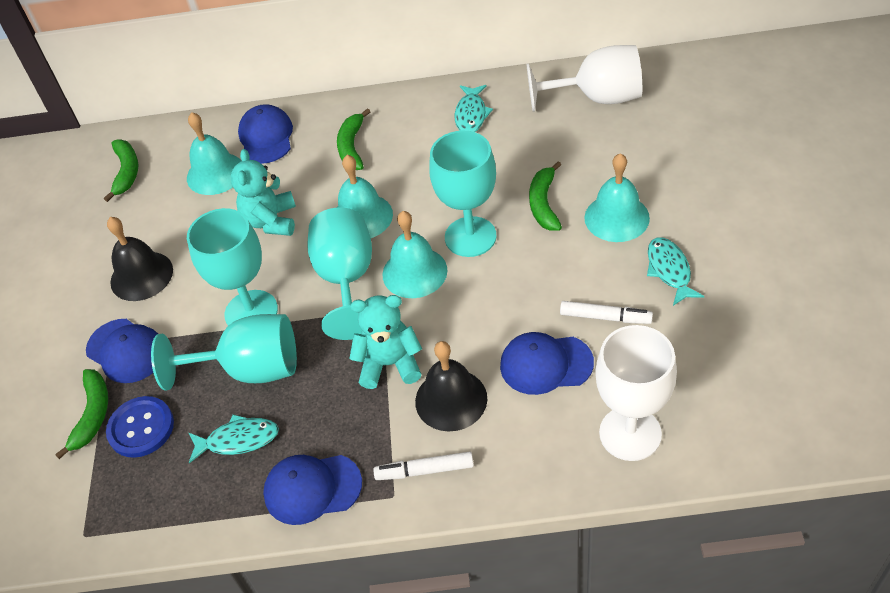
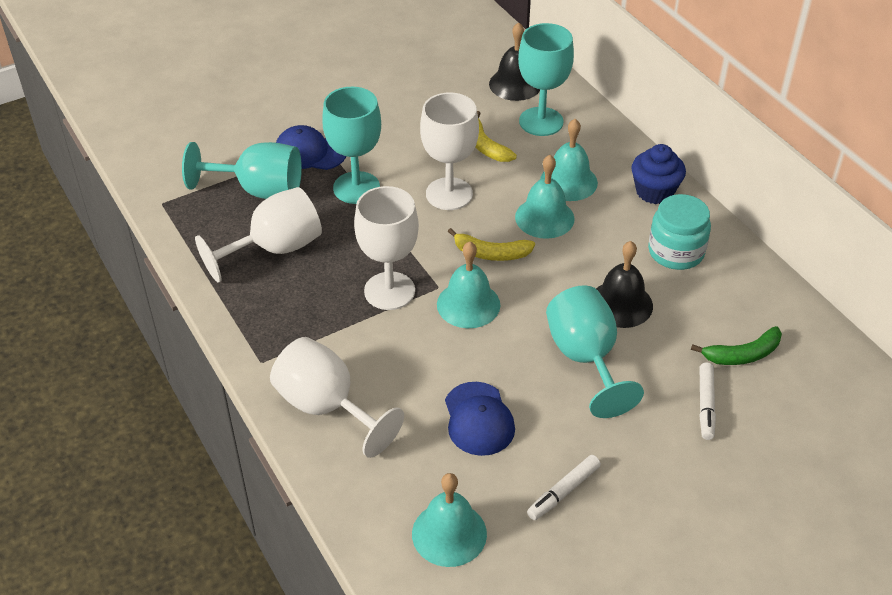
blue button: 1 -> 0
blue cap: 4 -> 2
blue cupcake: 0 -> 1
green banana: 4 -> 1
turquoise fish: 3 -> 0
turquoise jar: 0 -> 1
turquoise teddy bear: 2 -> 0
white goblet: 2 -> 4
yellow banana: 0 -> 2

